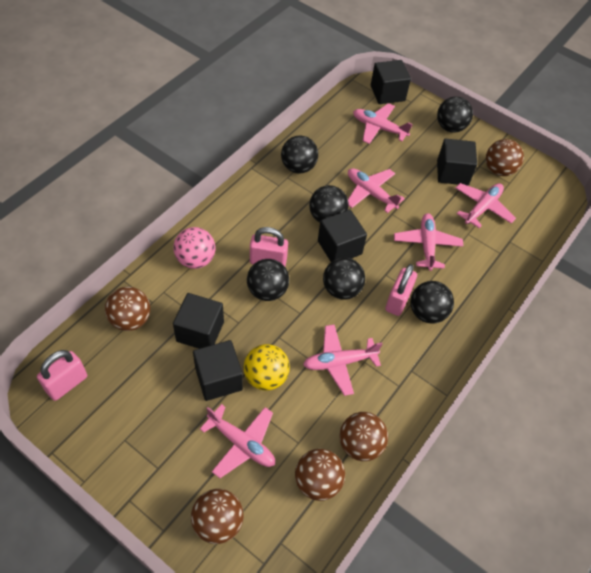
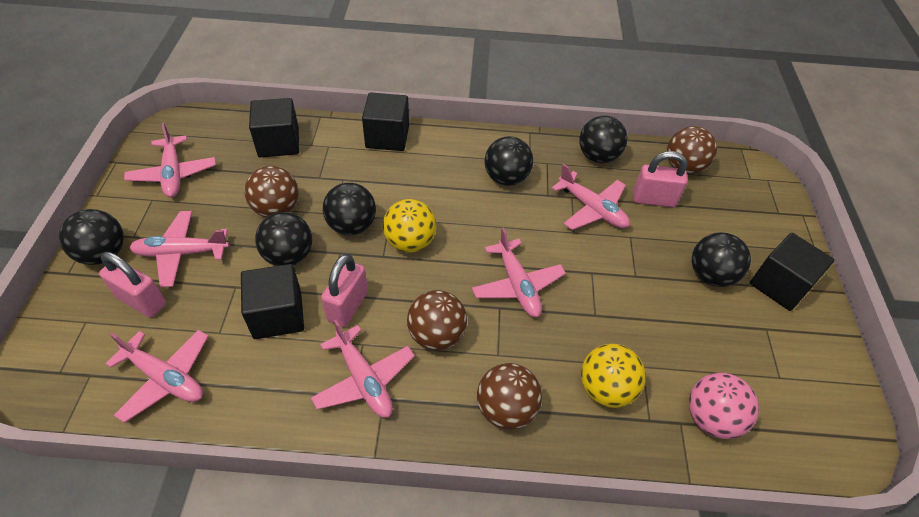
black cube: 5 -> 4
brown ball: 5 -> 4
yellow ball: 1 -> 2

